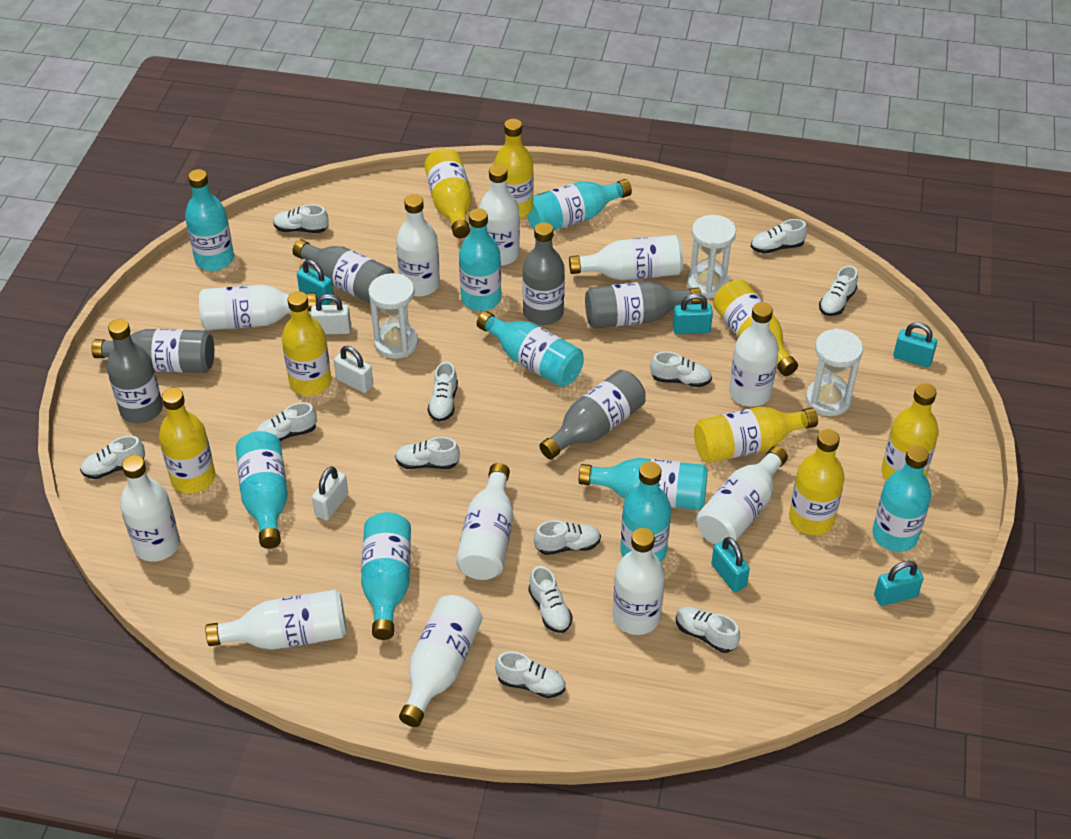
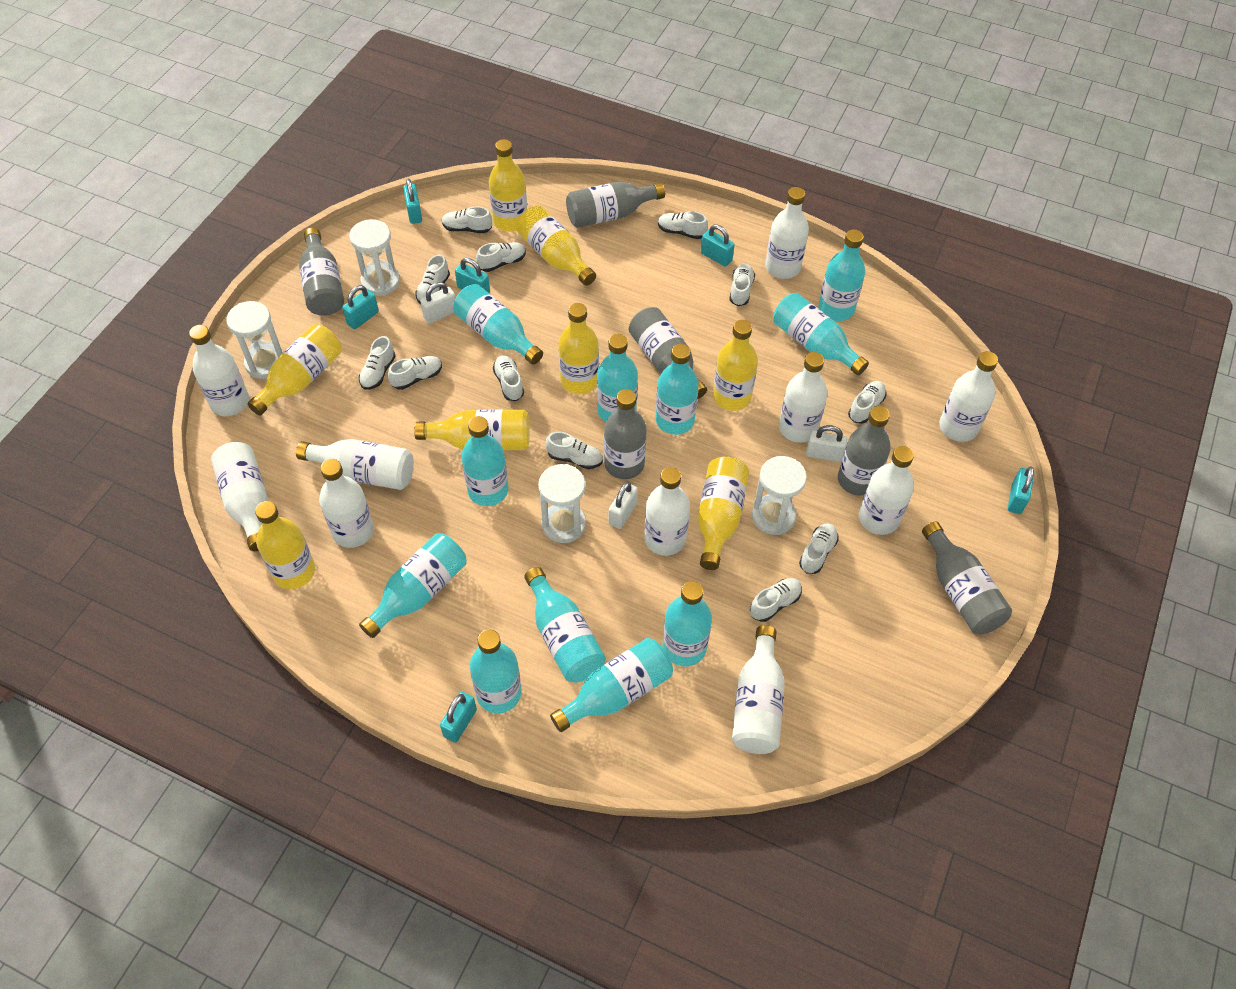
turquoise bottle: 9 -> 11
turquoise padlock: 5 -> 6
white bottle: 11 -> 10
white hourglass: 3 -> 4

